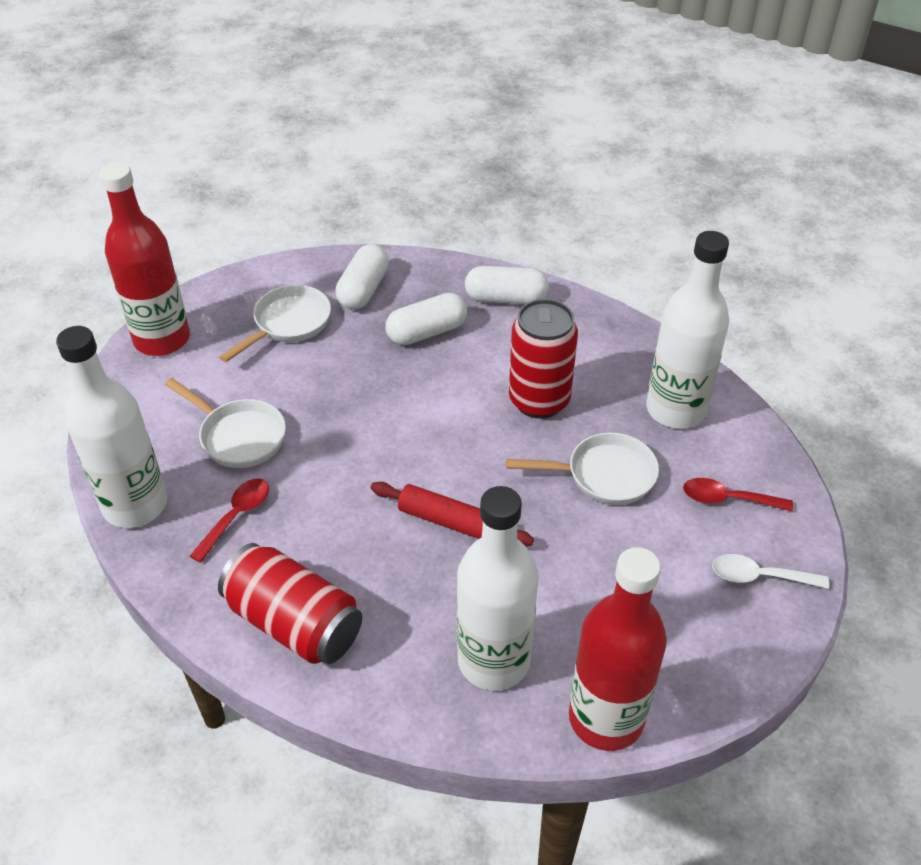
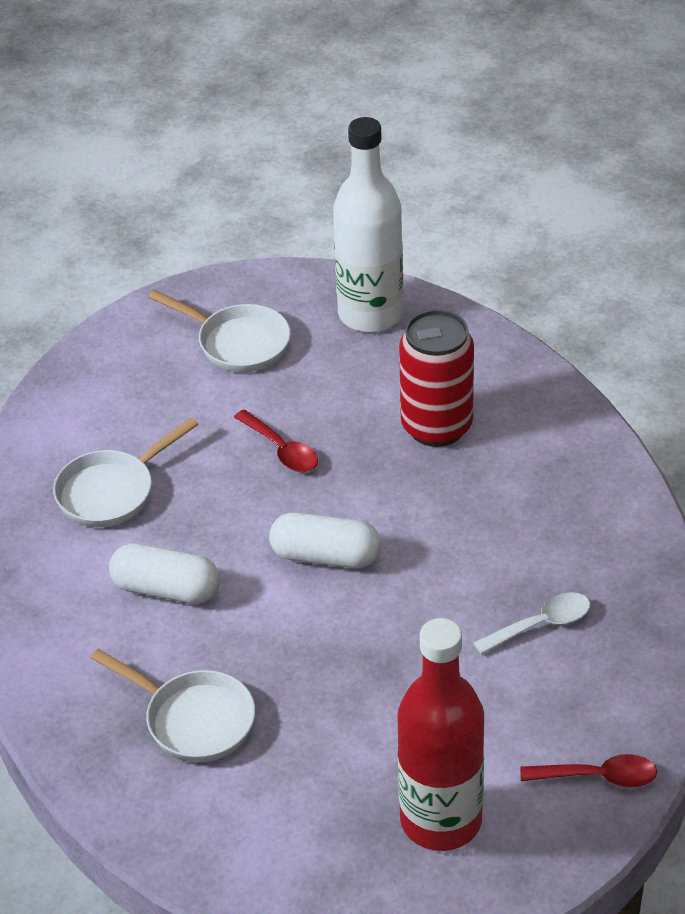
red bottle: 2 -> 1
red can: 2 -> 1
red rolling pin: 1 -> 0
white bottle: 3 -> 1
white capsule: 3 -> 2

